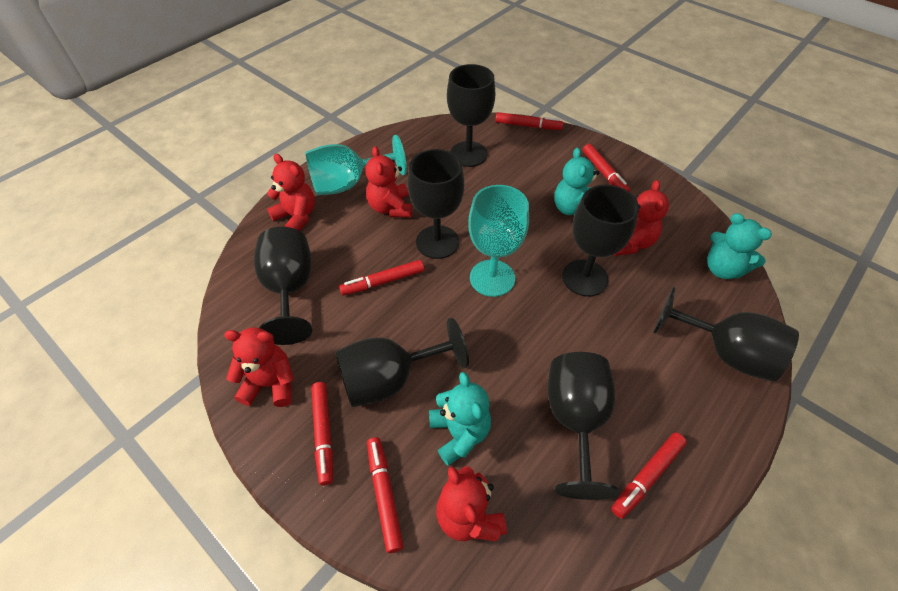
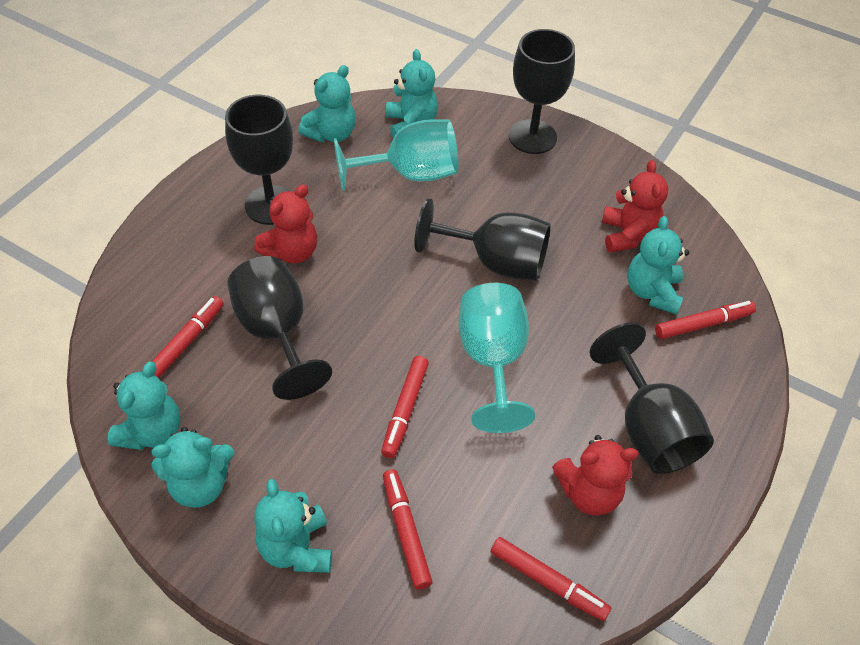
black goblet: 7 -> 5
red marker: 6 -> 5
red teddy bear: 5 -> 3
turquoise teddy bear: 3 -> 6

